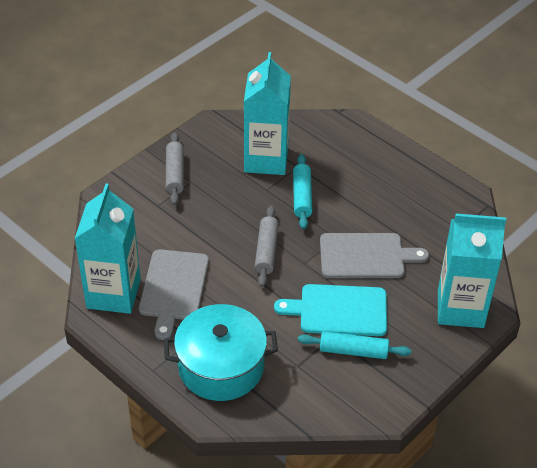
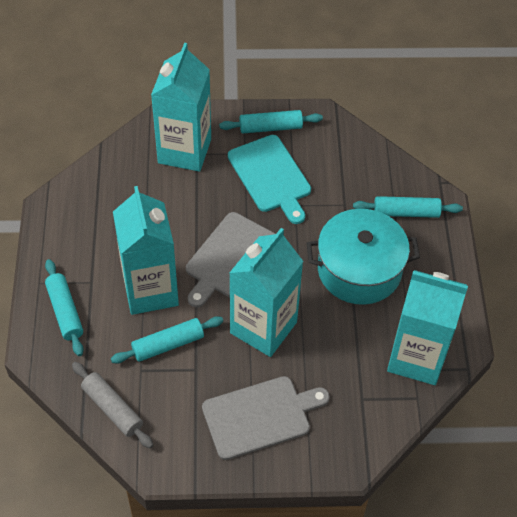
grey rolling pin: 2 -> 1
turquoise carton: 3 -> 4
turquoise rolling pin: 2 -> 4

